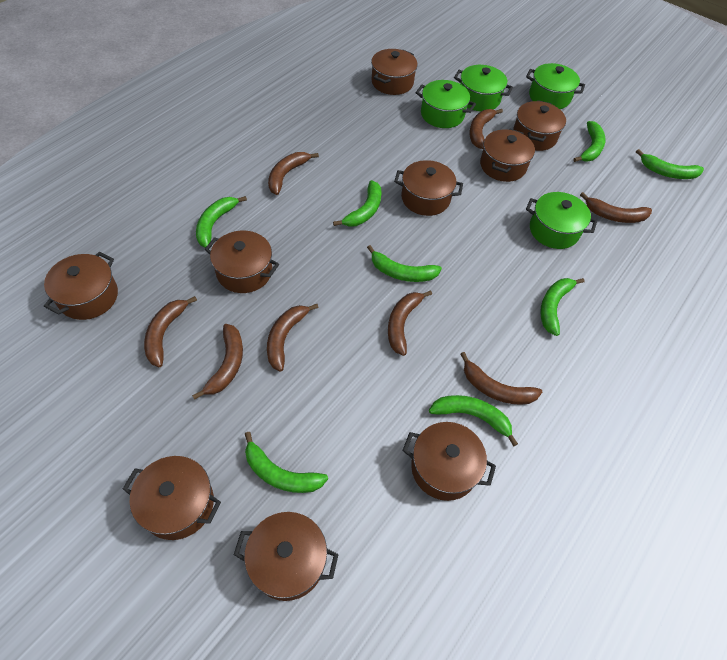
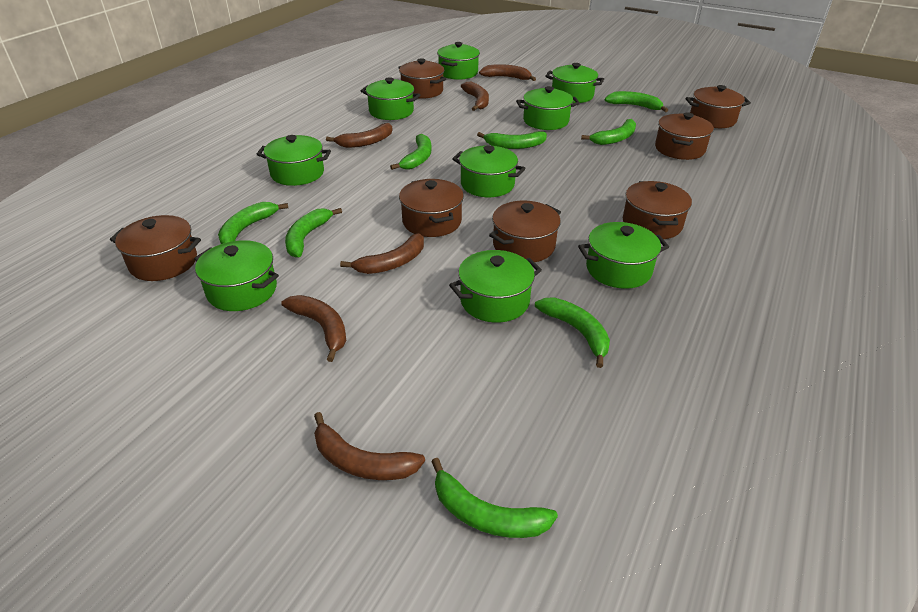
brown banana: 8 -> 6
brown pot: 9 -> 7
green pot: 4 -> 9

